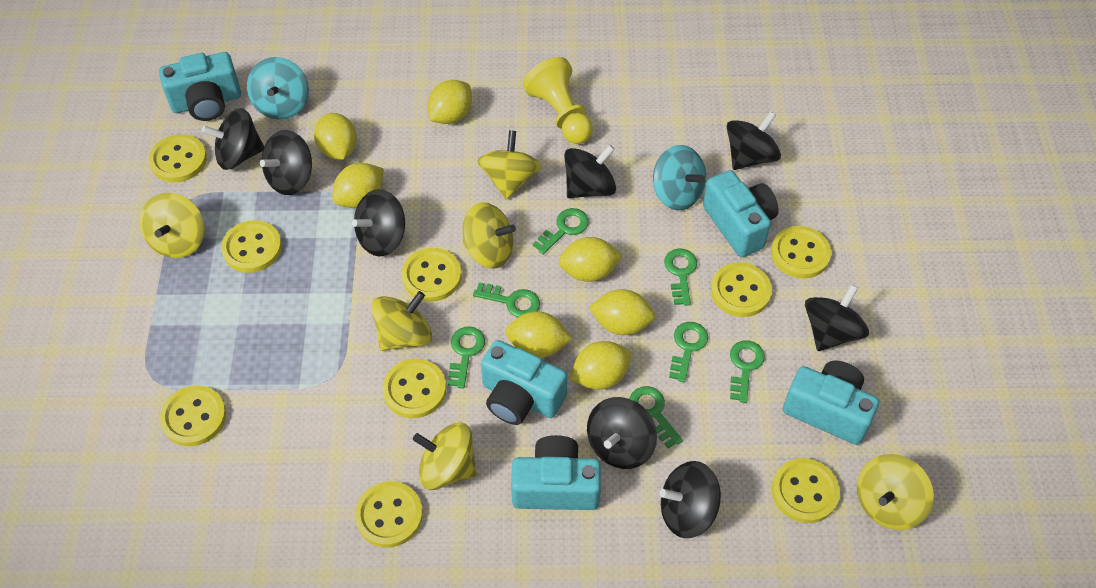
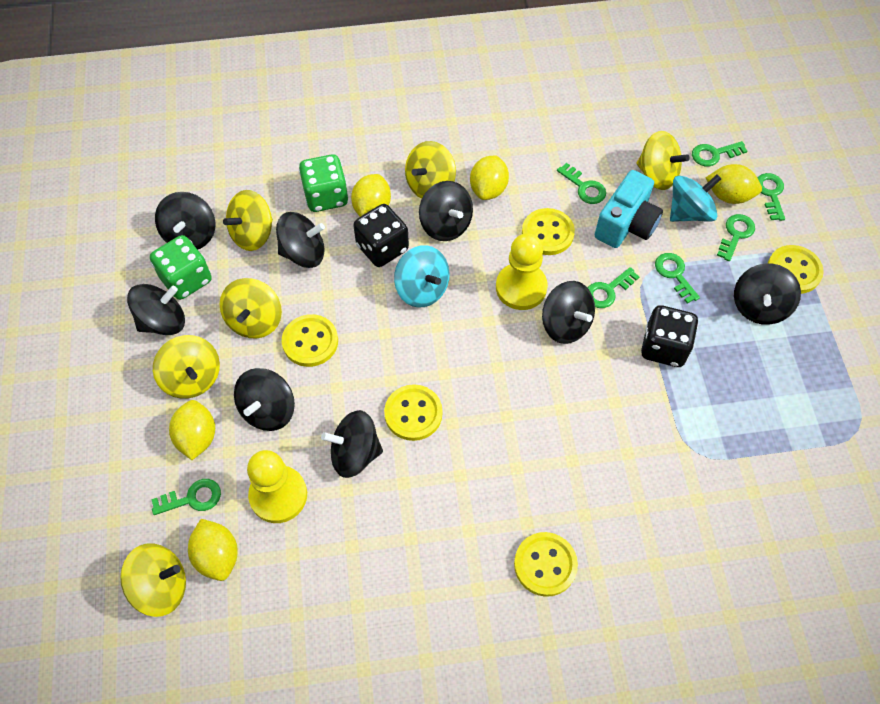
black dice: 0 -> 2
green dice: 0 -> 2
turquoise camera: 5 -> 1
yellow button: 9 -> 5
yellow lemon: 7 -> 5
yellow pawn: 1 -> 2

